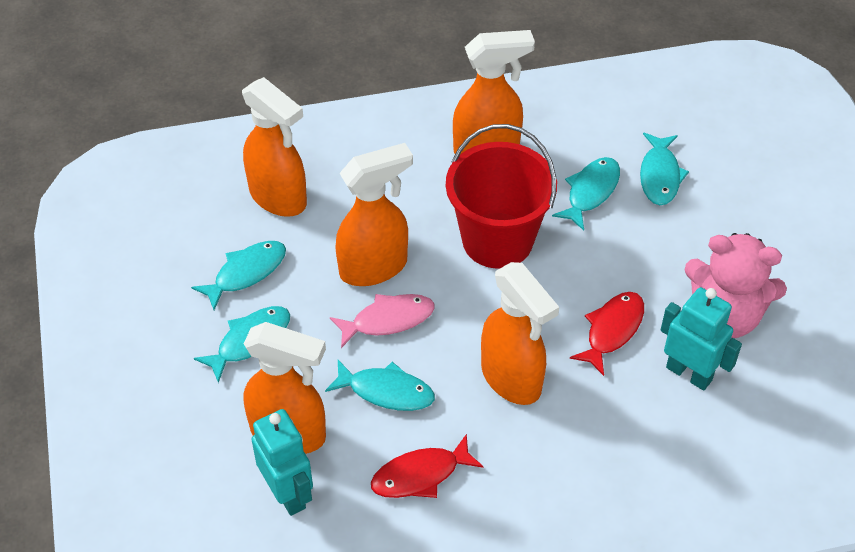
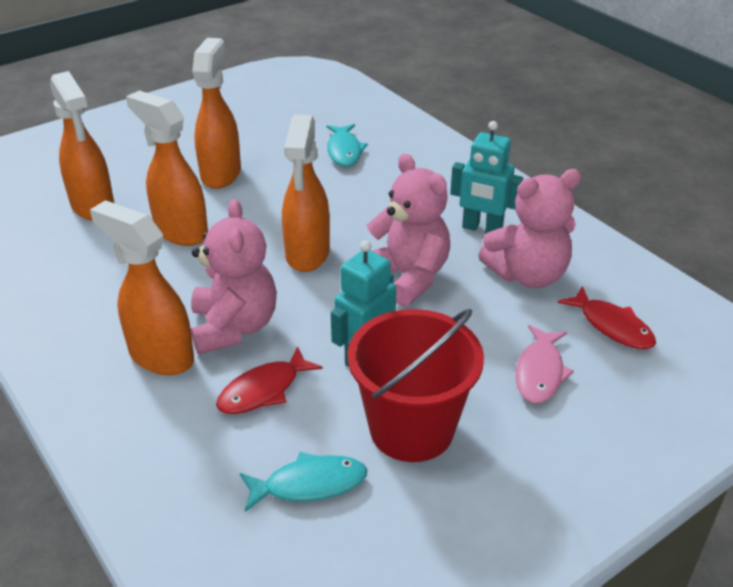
pink teddy bear: 1 -> 3
turquoise fish: 5 -> 2

